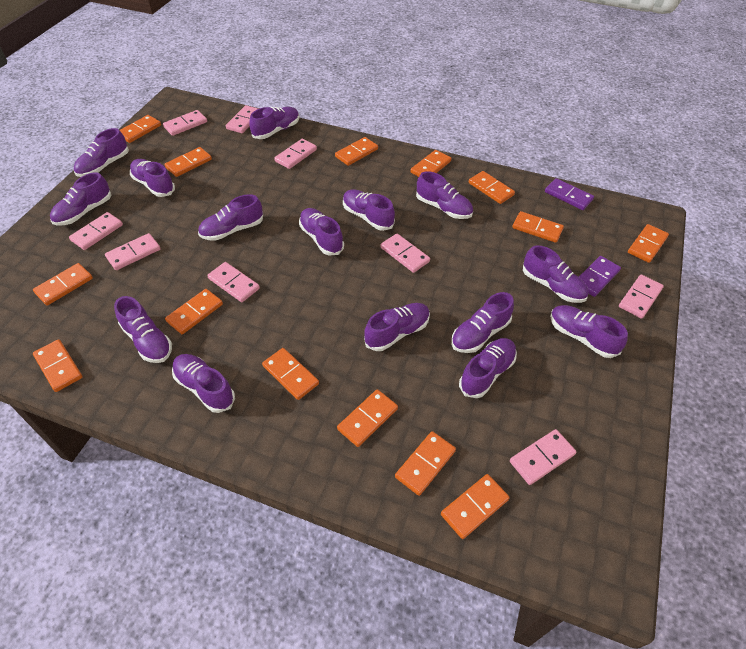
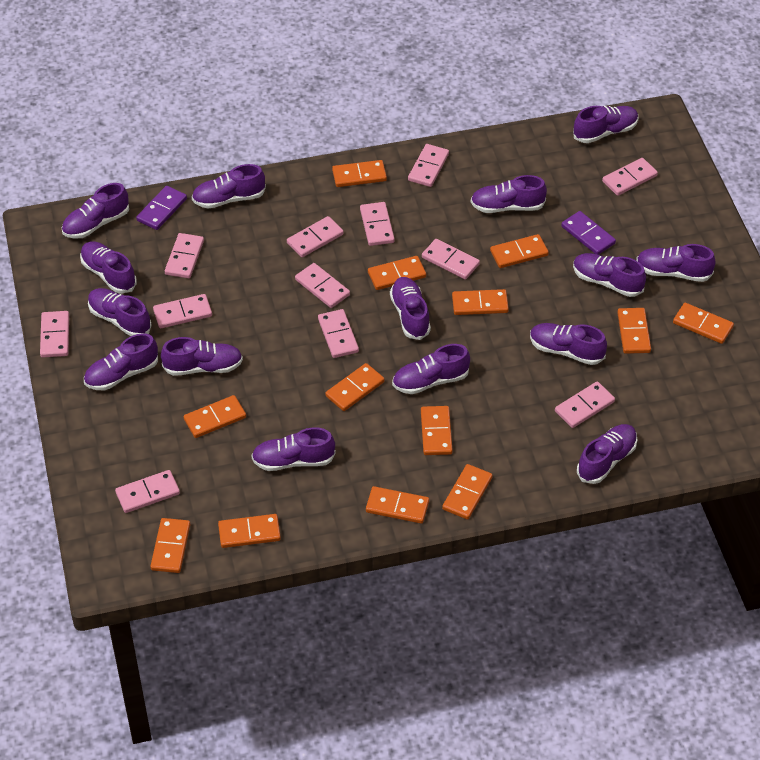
orange domino: 14 -> 13
pink domino: 9 -> 12

